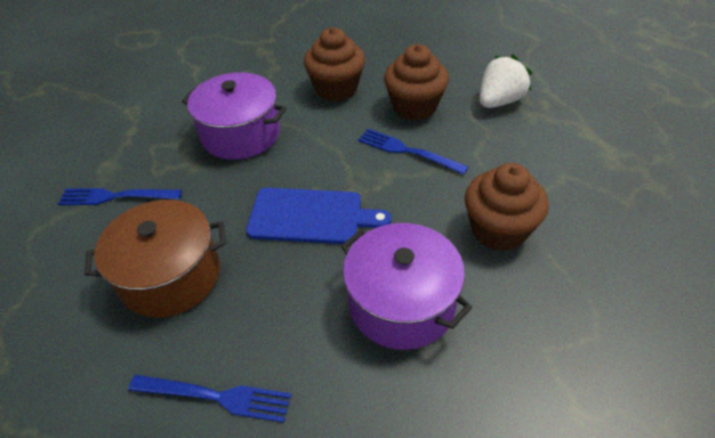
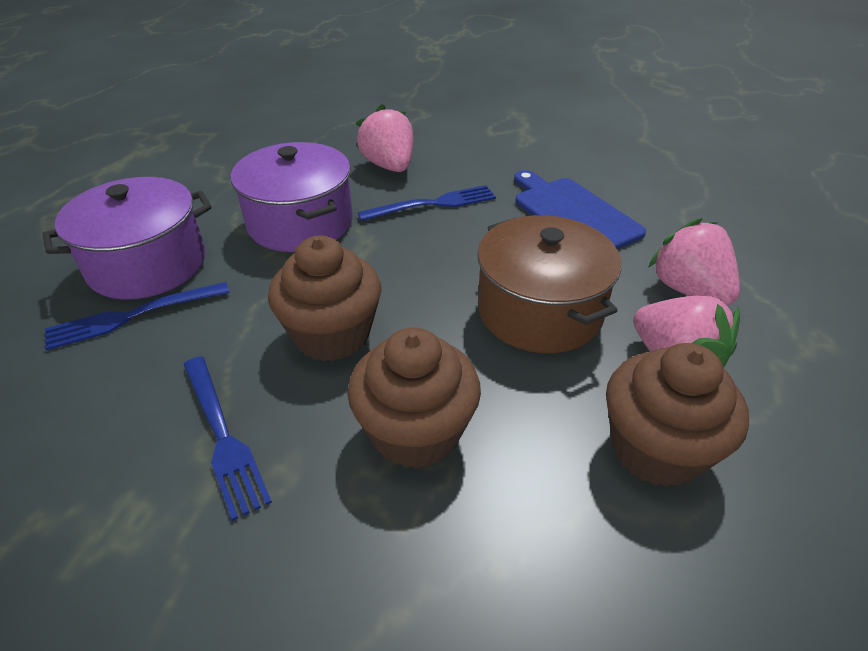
pink strawberry: 0 -> 3
white strawberry: 1 -> 0

